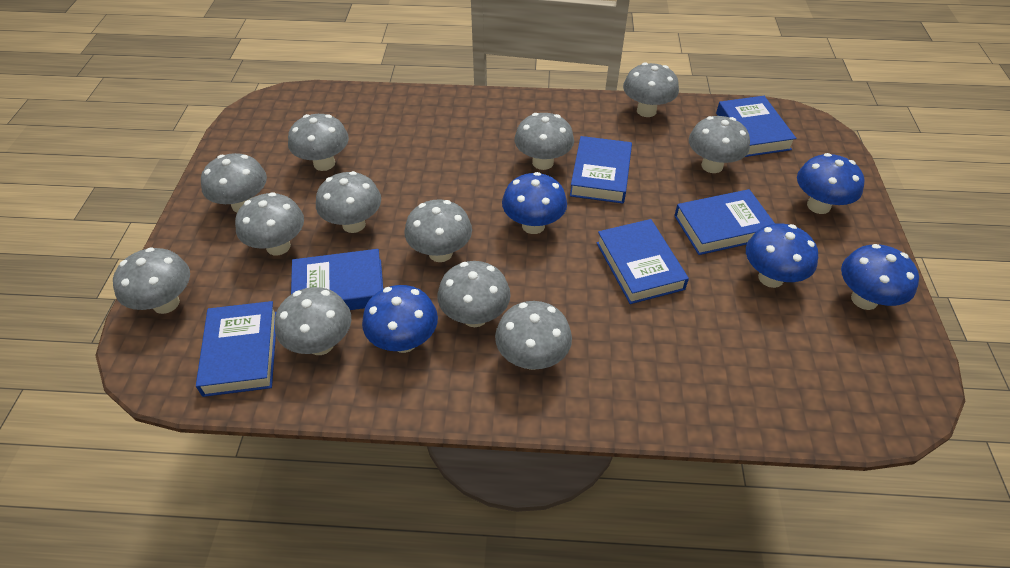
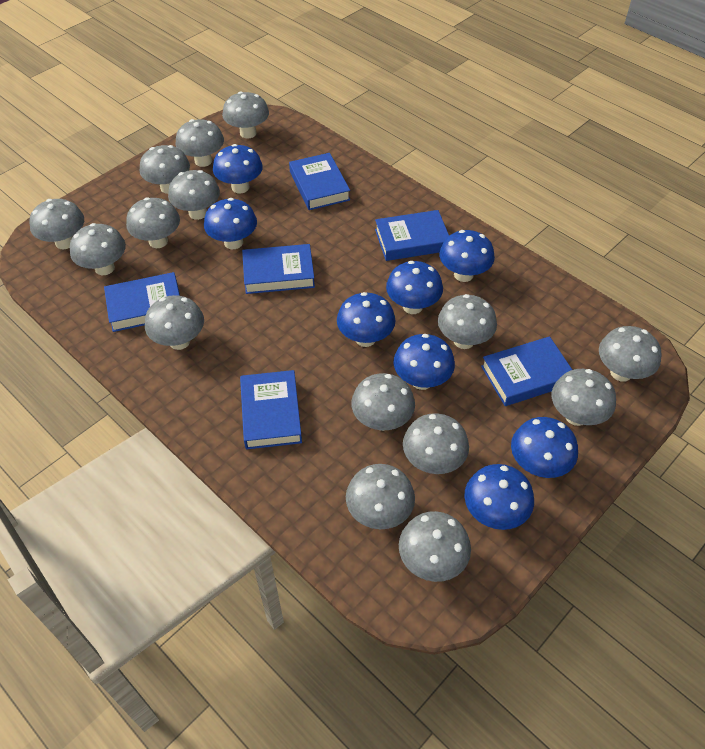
blue mushroom: 5 -> 8
grey mushroom: 12 -> 15

